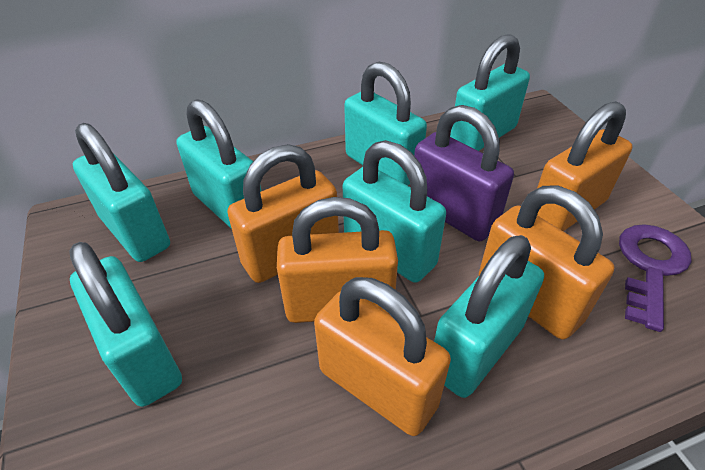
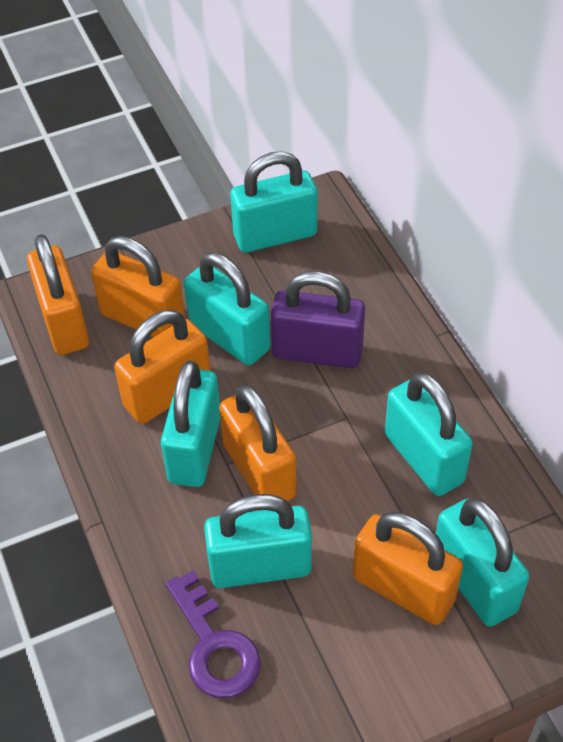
turquoise padlock: 7 -> 6

